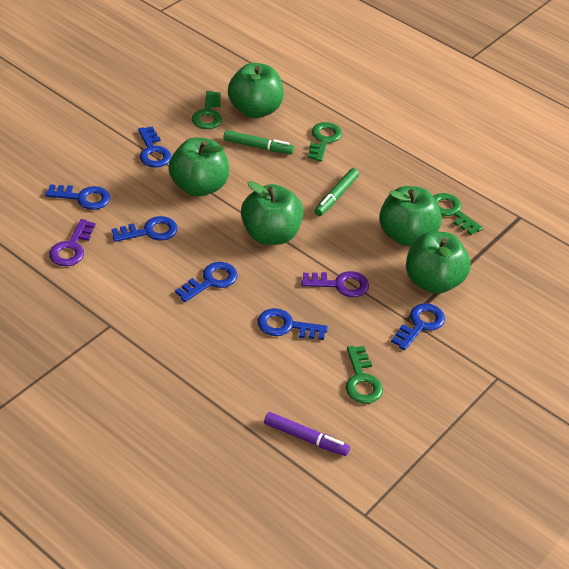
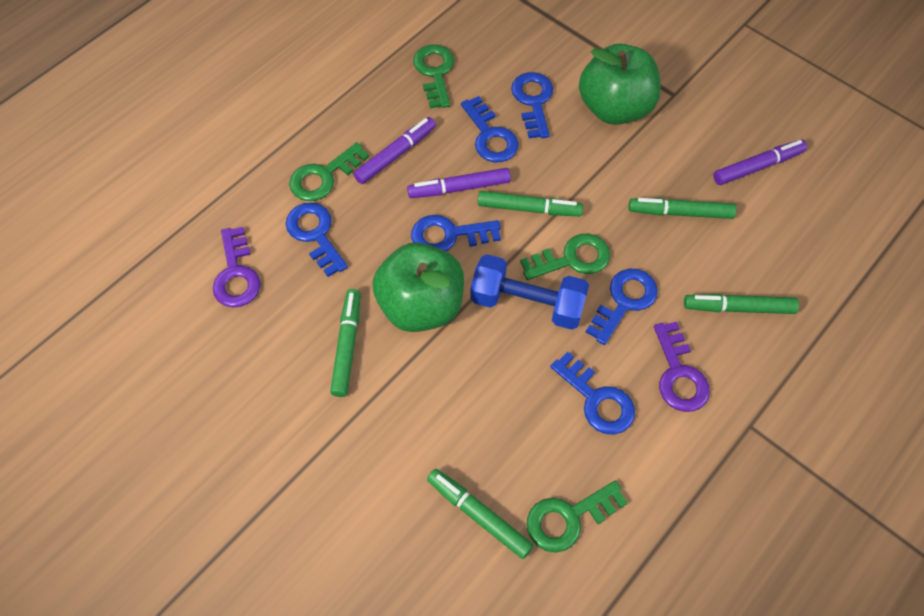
blue dumbbell: 0 -> 1
green apple: 5 -> 2
green marker: 2 -> 5
purple marker: 1 -> 3

